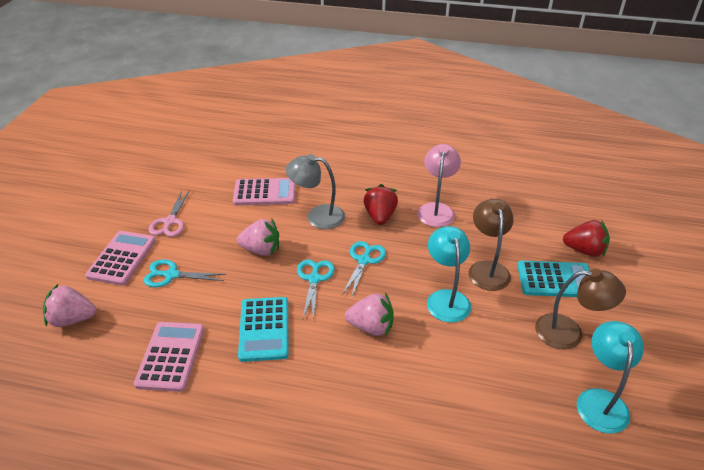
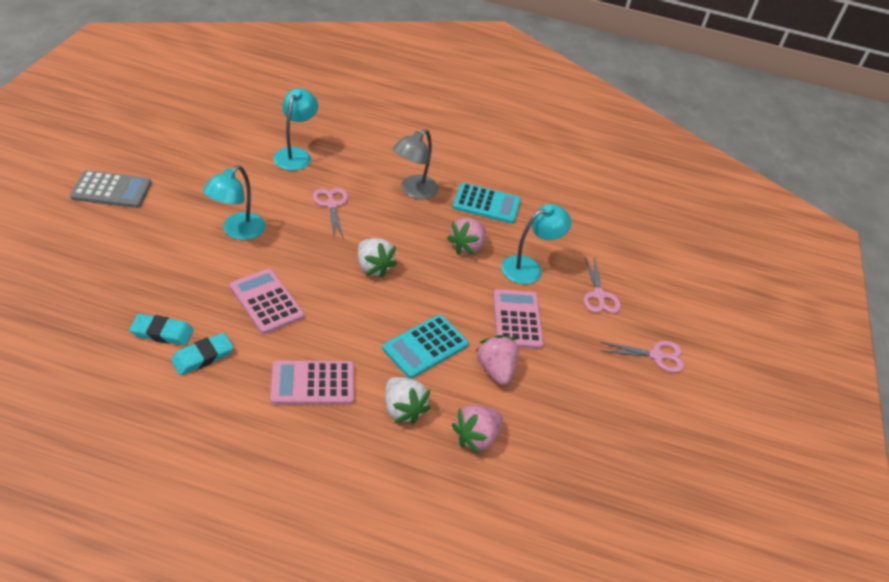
brown lamp: 2 -> 0
grey calculator: 0 -> 1
pink lamp: 1 -> 0
pink scissors: 1 -> 3
red strawberry: 2 -> 0
turquoise eraser: 0 -> 2
turquoise lamp: 2 -> 3
turquoise scissors: 3 -> 0
white strawberry: 0 -> 2

